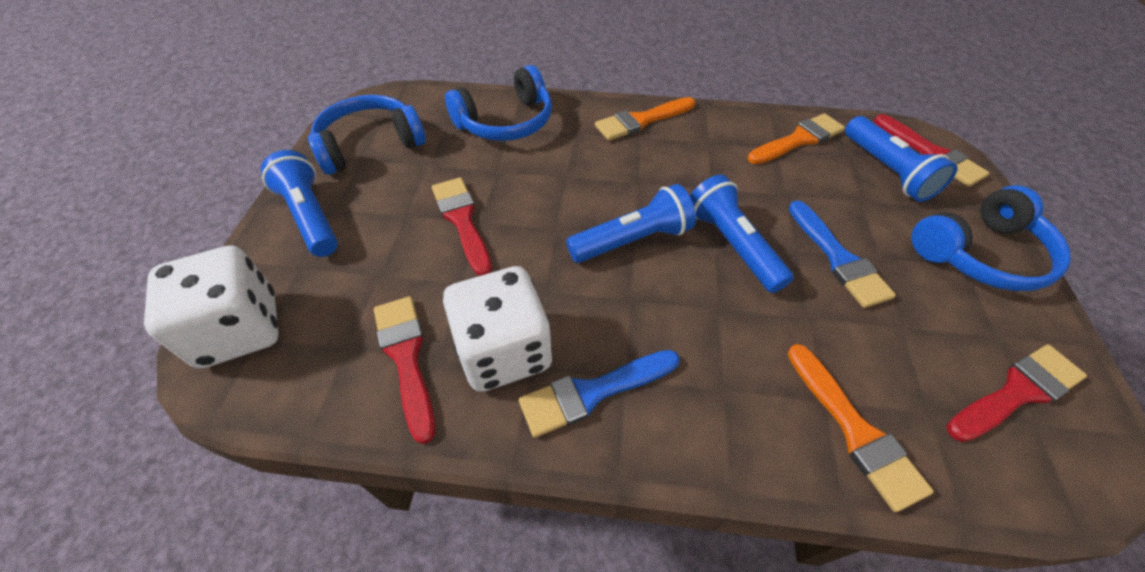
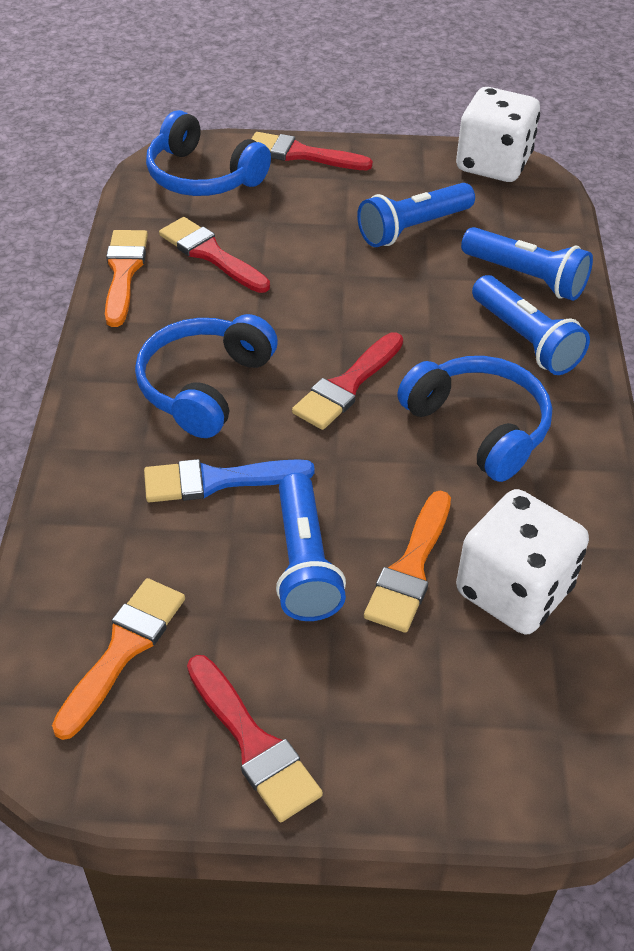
blue brush: 2 -> 1

